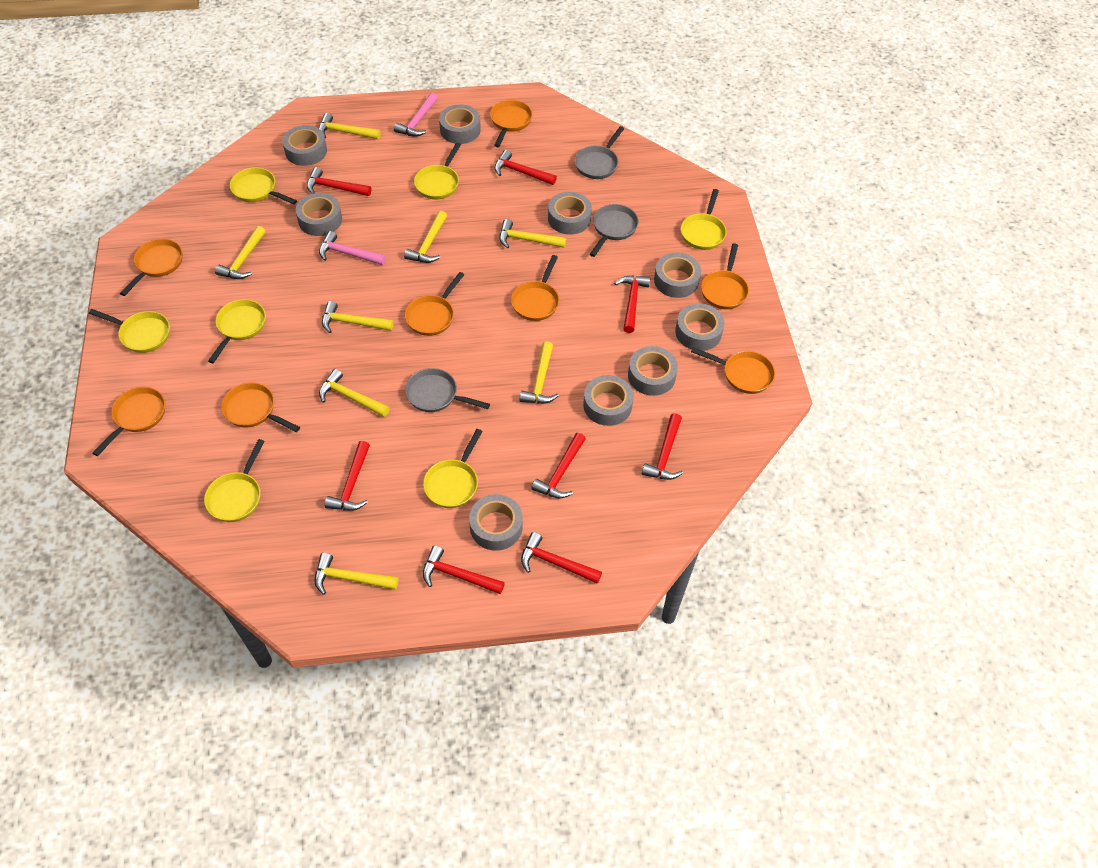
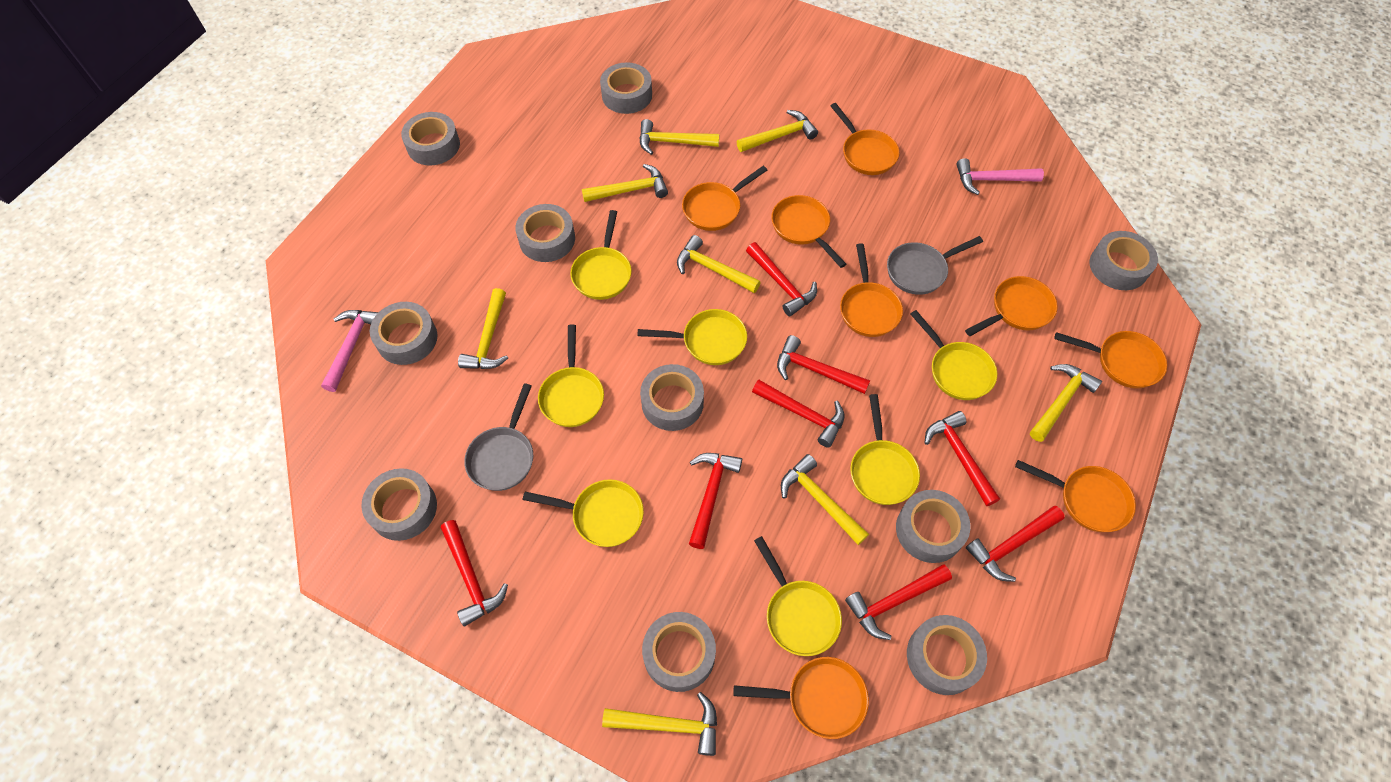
grey pan: 3 -> 2
grey tape: 9 -> 10

